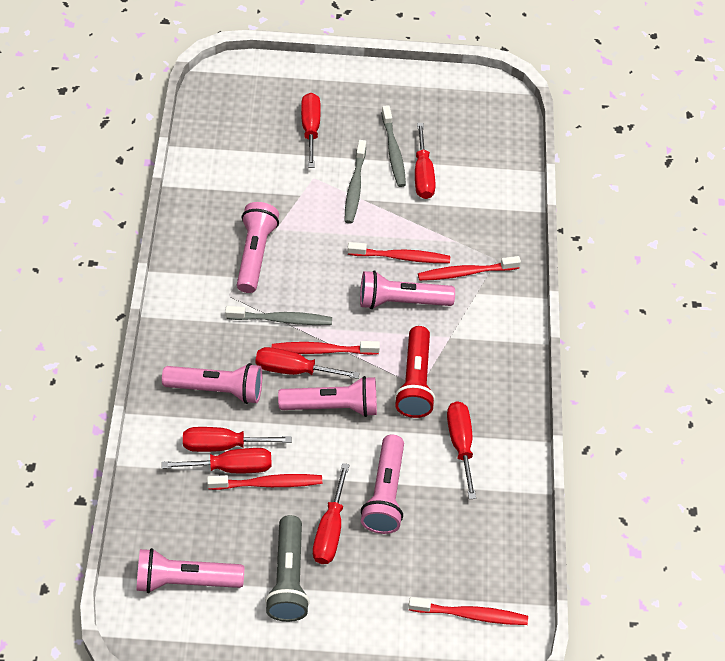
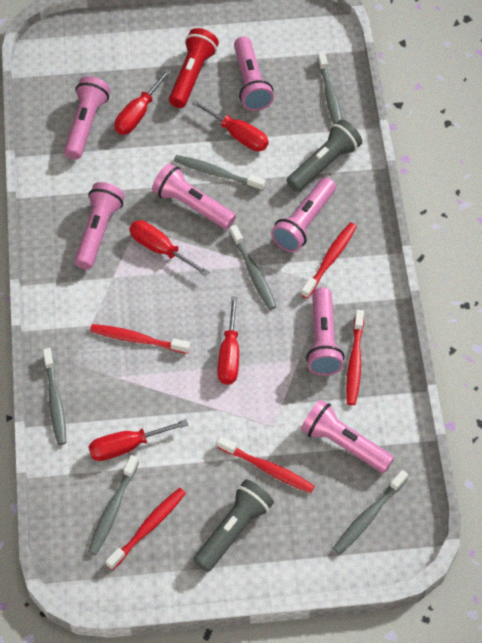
grey flashlight: 1 -> 2
grey toothbrush: 3 -> 6
pink flashlight: 6 -> 7
red screwdriver: 7 -> 5

